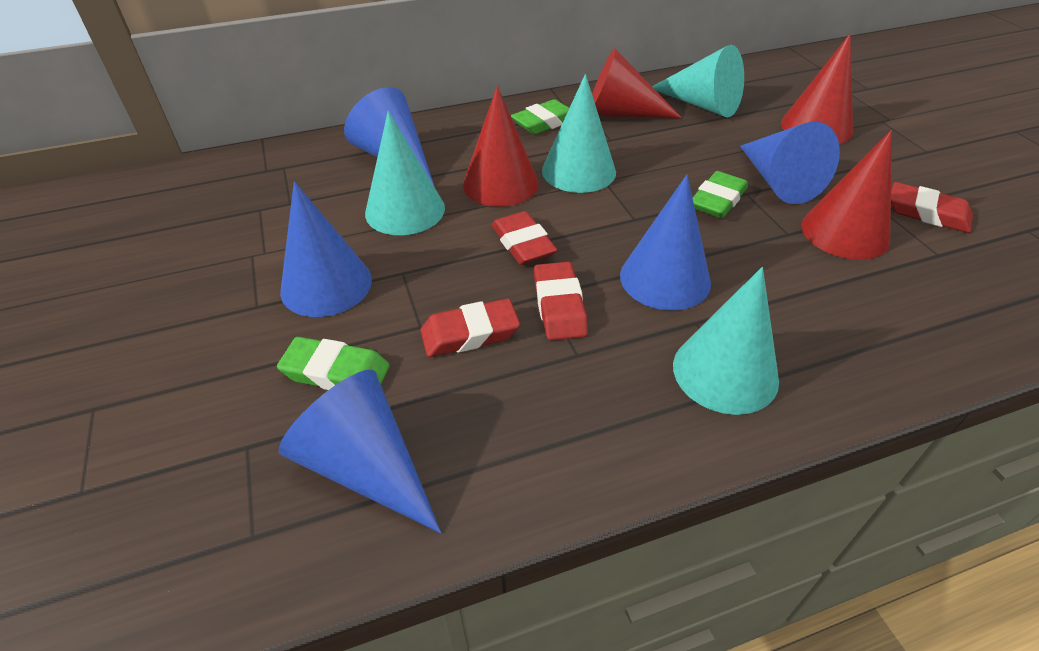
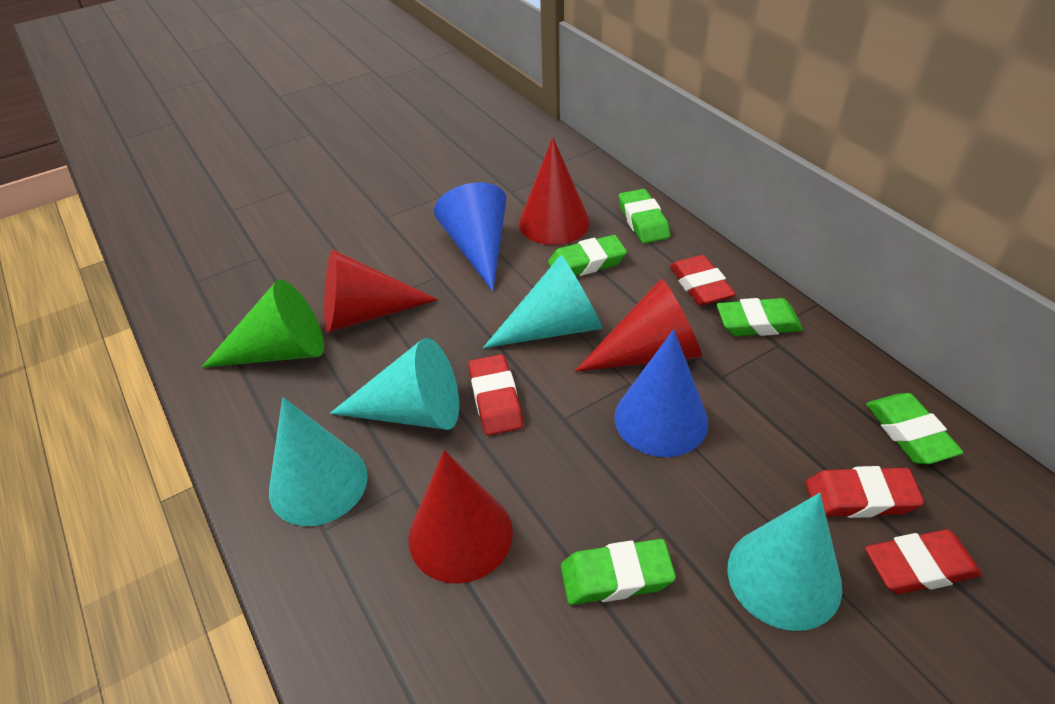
blue cone: 5 -> 2
green cone: 0 -> 1
green eraser: 3 -> 5

